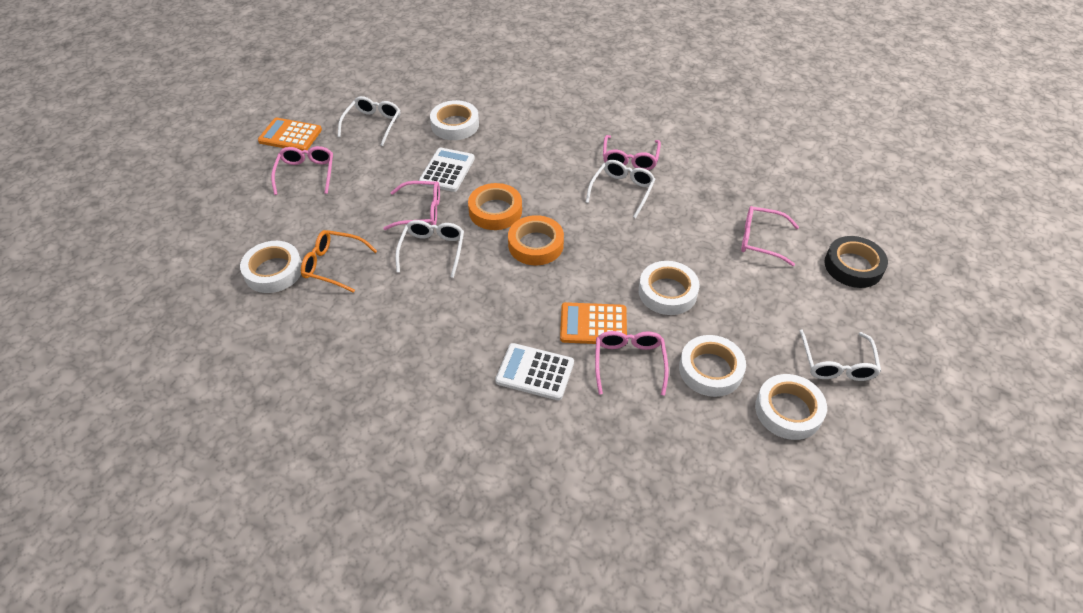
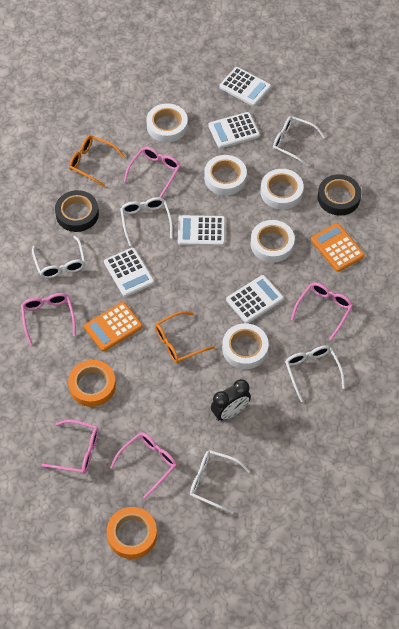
black clock: 0 -> 1
black tape: 1 -> 2
orange glasses: 1 -> 2
white calculator: 2 -> 5
white glasses: 4 -> 5

